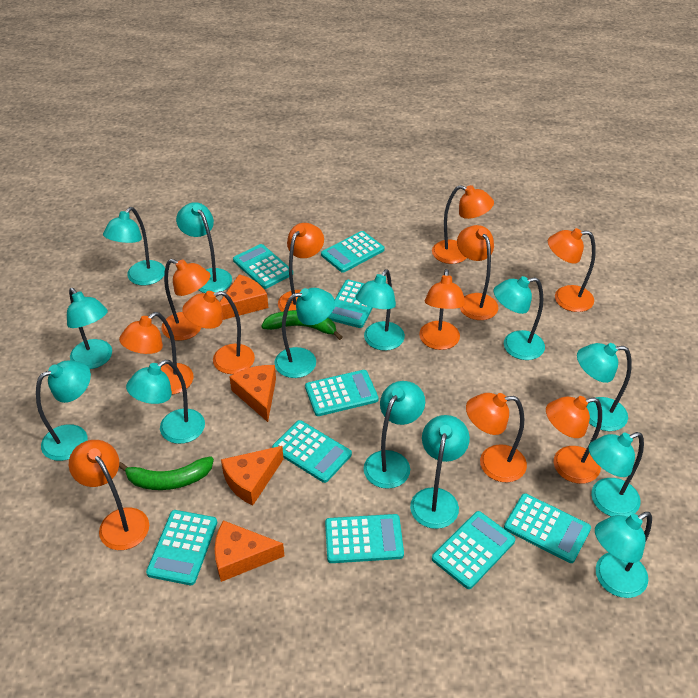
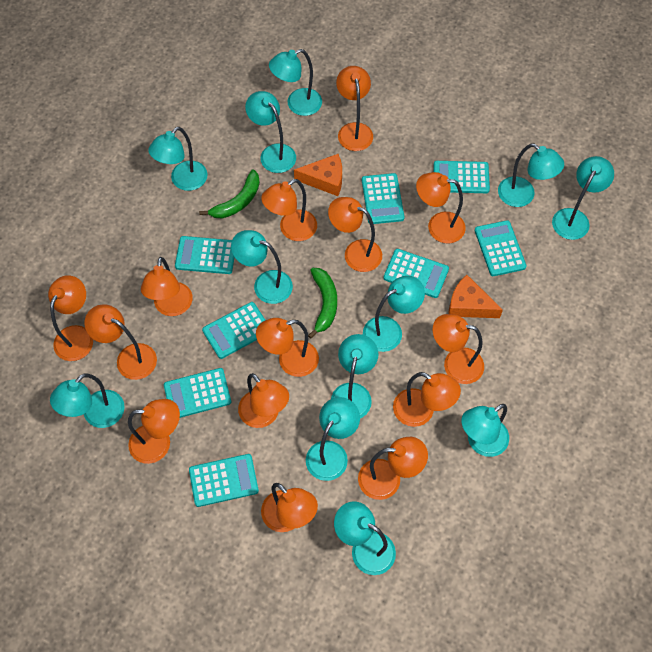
orange cheese: 4 -> 2
orange lamp: 11 -> 14
turquoise calculator: 9 -> 8
turquoise lamp: 13 -> 12

